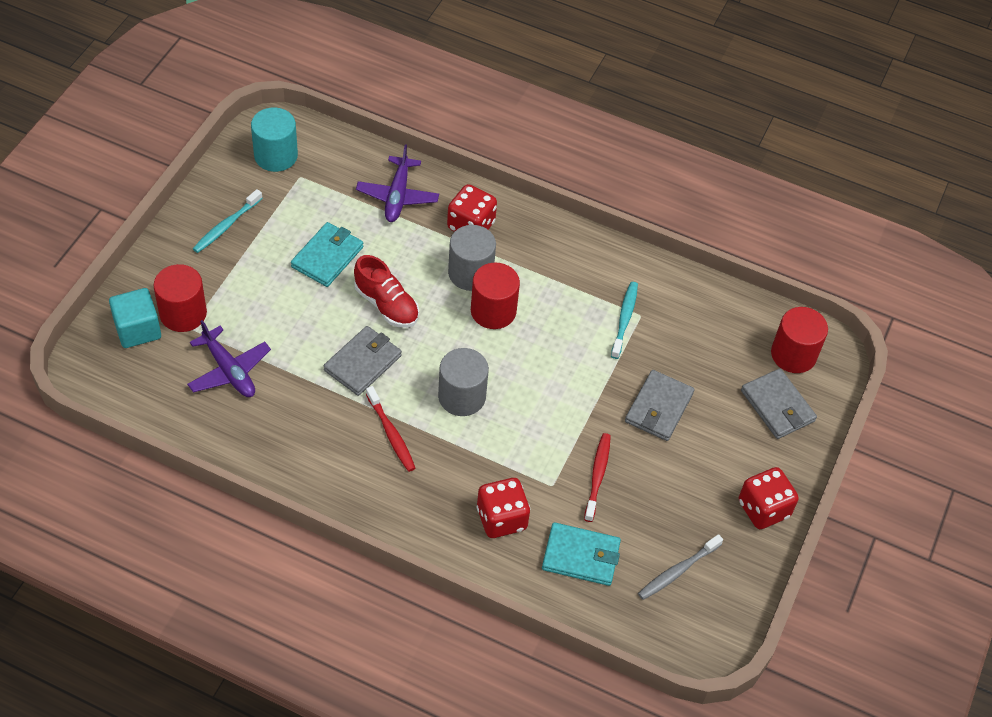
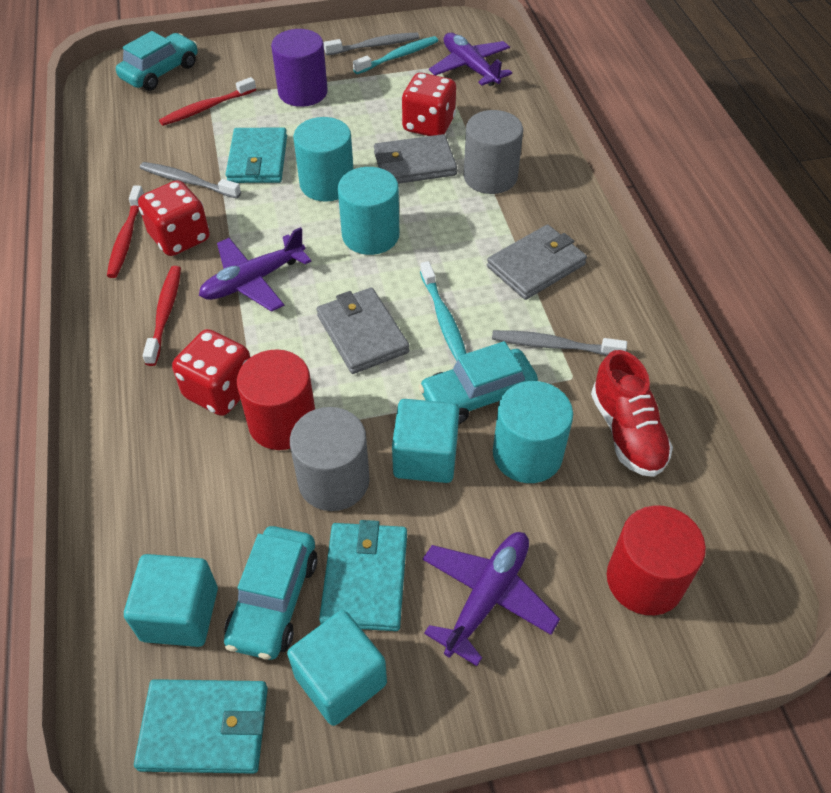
grey toothbrush: 1 -> 3
purple cylinder: 0 -> 1
purple plane: 2 -> 3
red cylinder: 3 -> 2
red toothbrush: 2 -> 3
turquoise car: 0 -> 3
turquoise cube: 1 -> 3
turquoise cylinder: 1 -> 3
turquoise wallet: 2 -> 3

